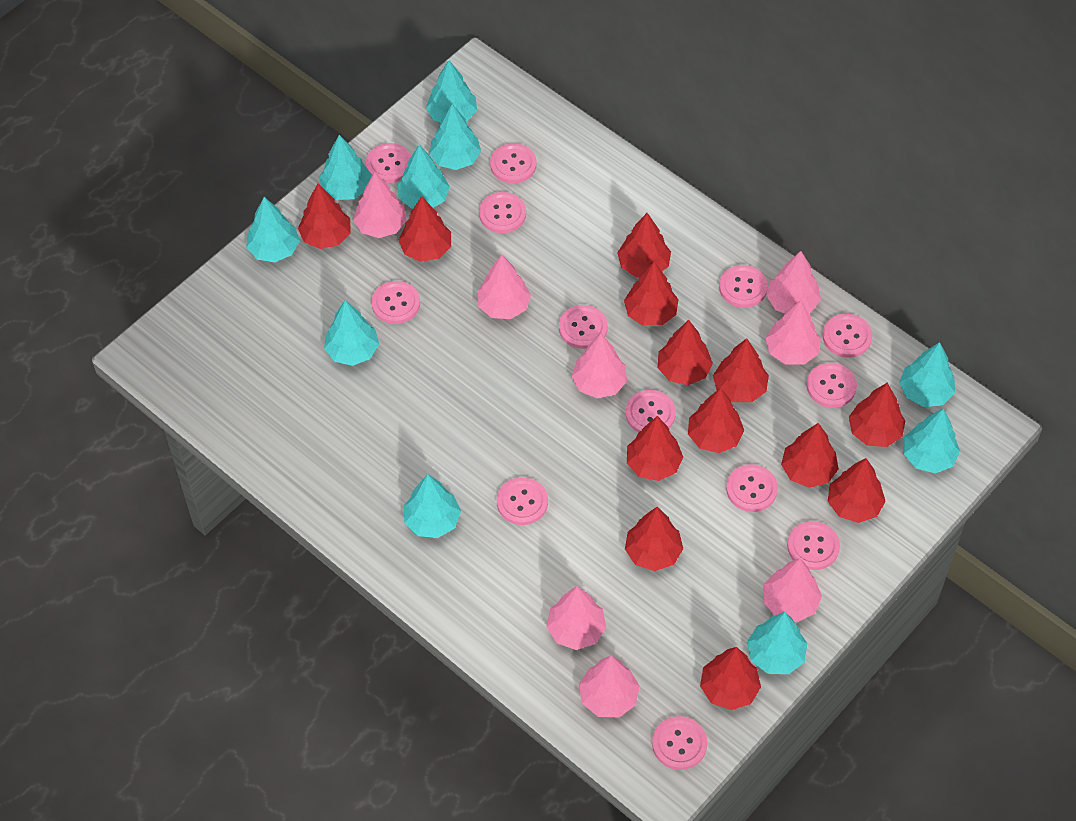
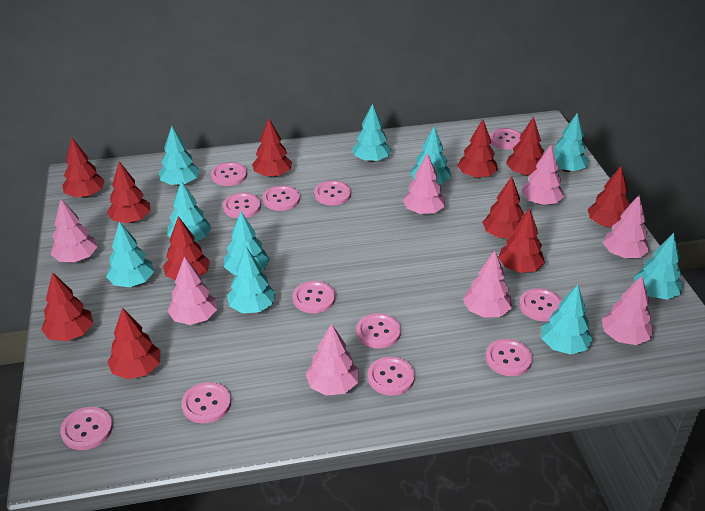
pink button: 13 -> 12
red tree: 13 -> 11

